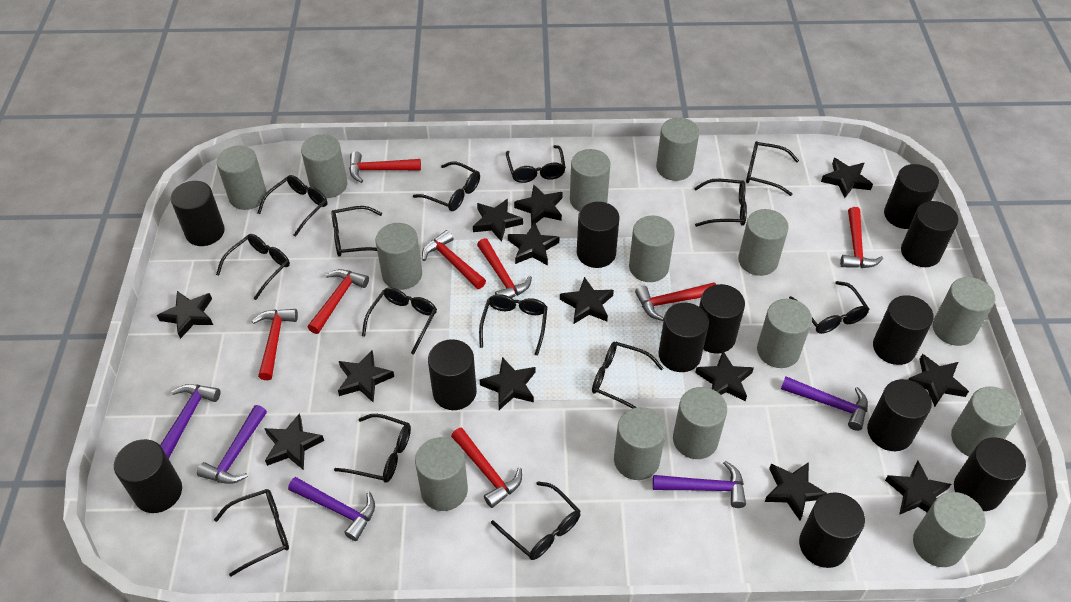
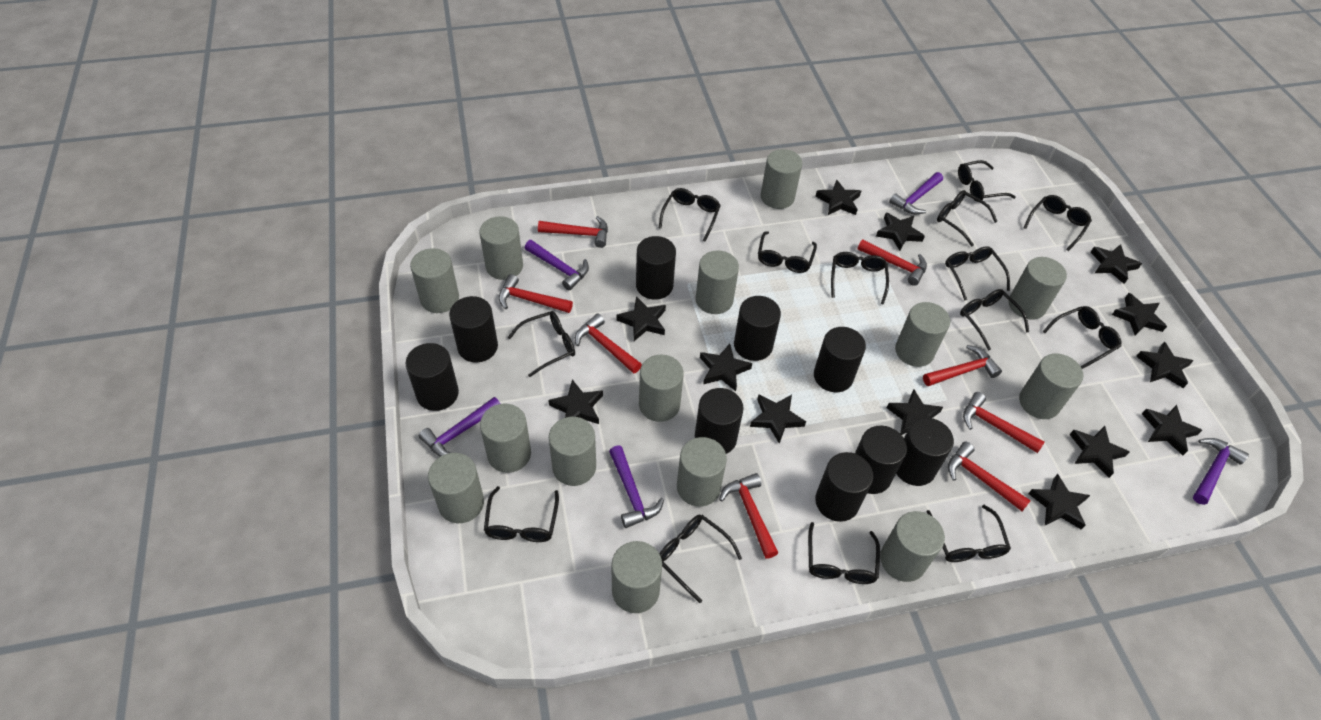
black cylinder: 12 -> 9

